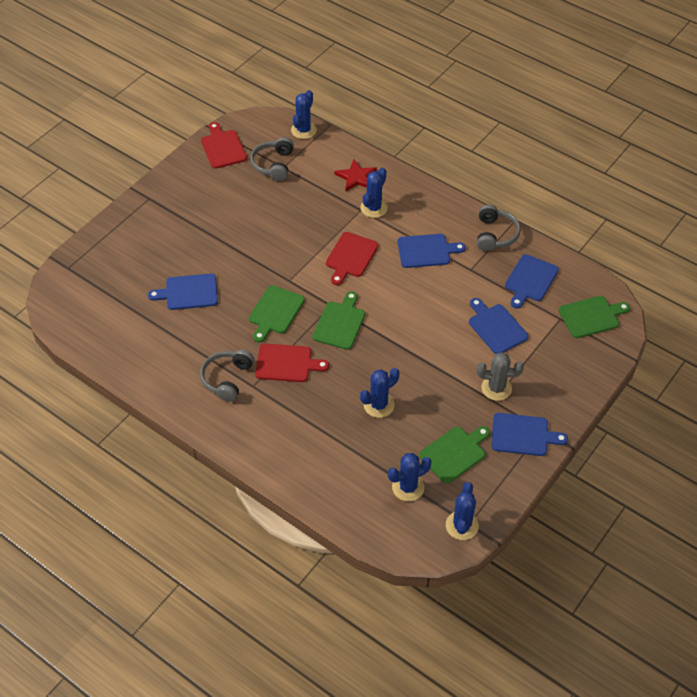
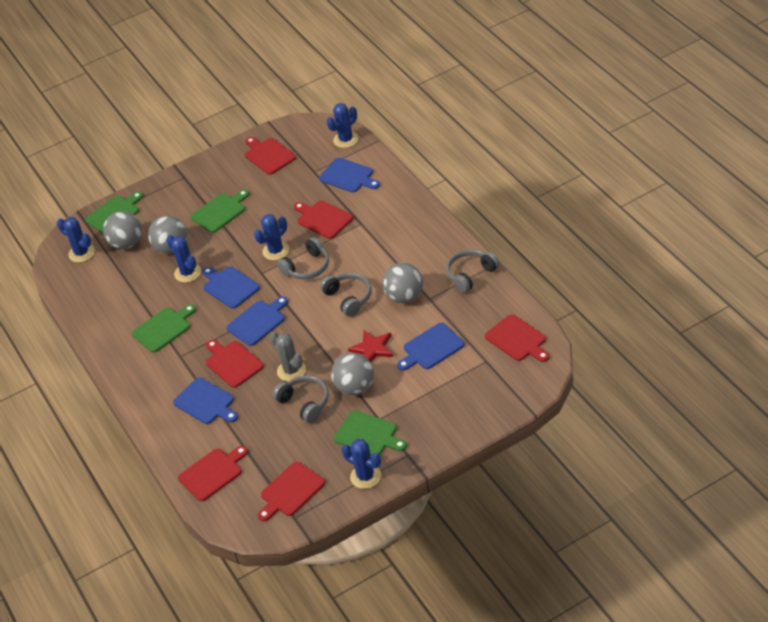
grey ball: 0 -> 4
grey headphones: 3 -> 4
red cutting board: 3 -> 6

